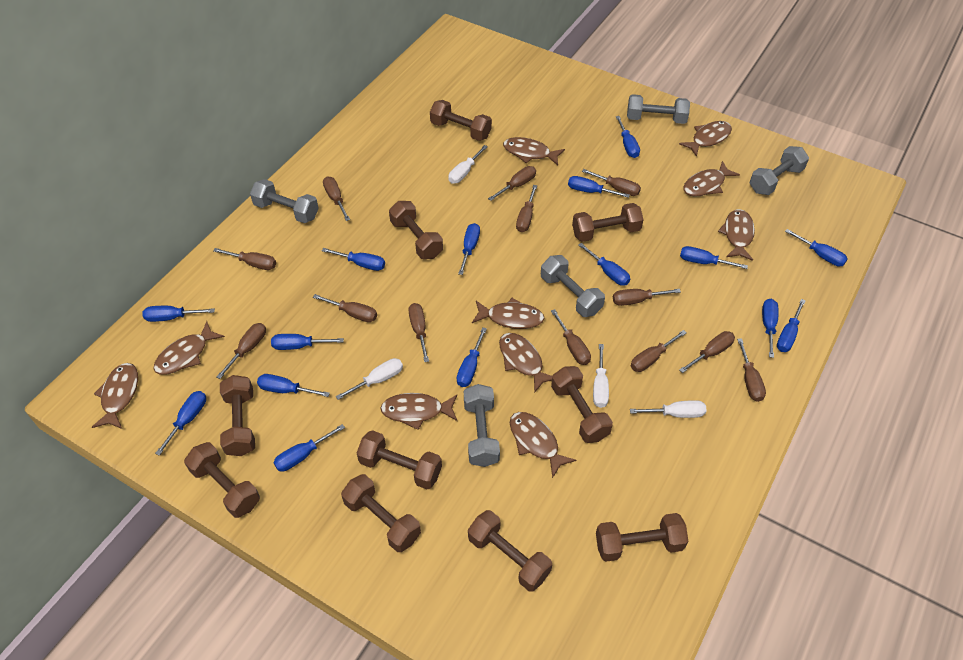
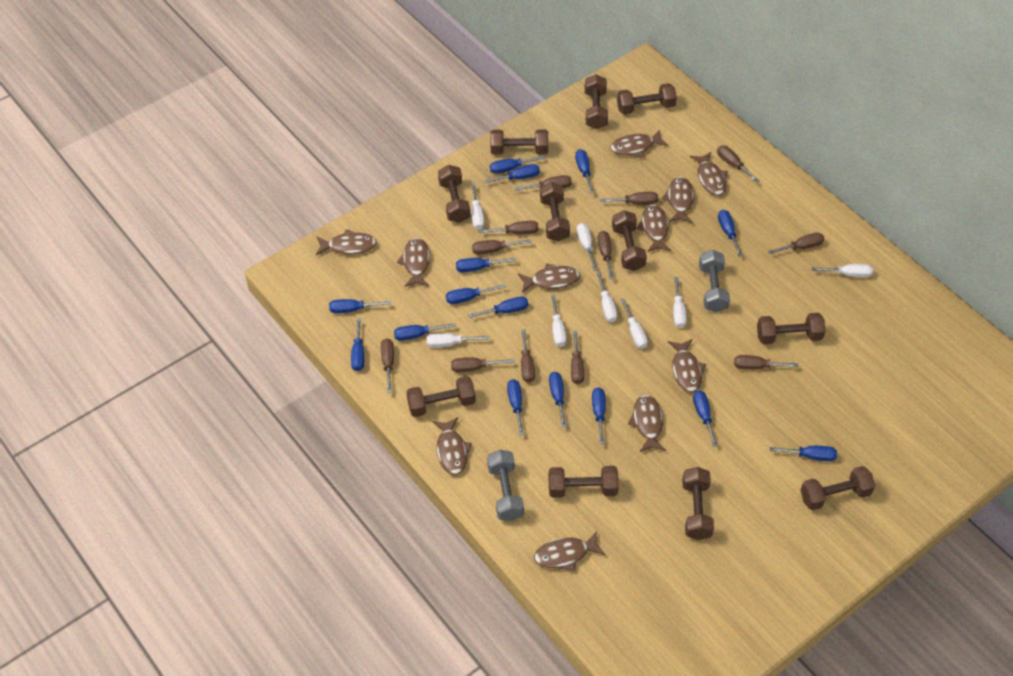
brown dumbbell: 10 -> 11
brown fish: 10 -> 11
brown screwdriver: 13 -> 12
grey dumbbell: 5 -> 2
white screwdriver: 4 -> 8

